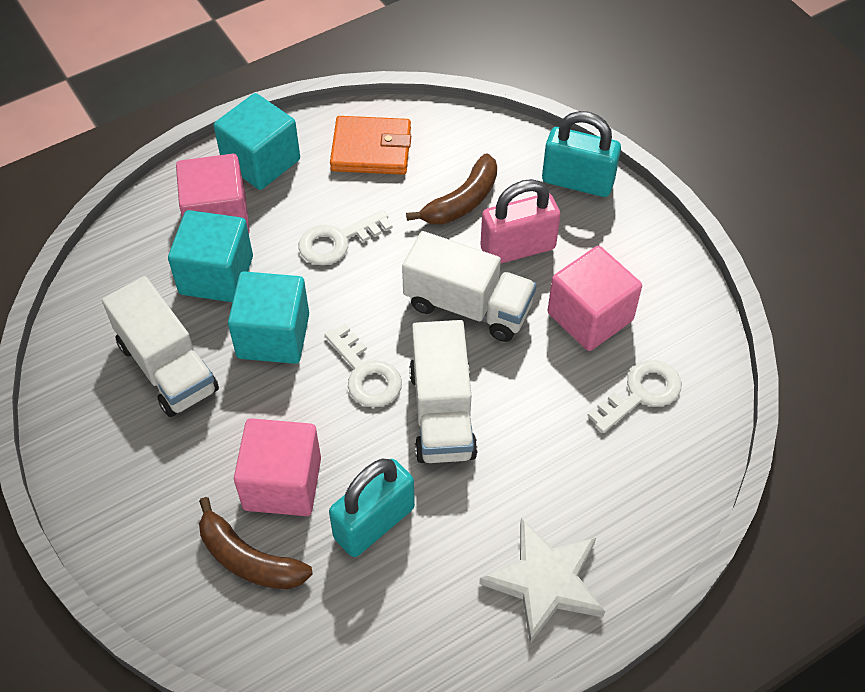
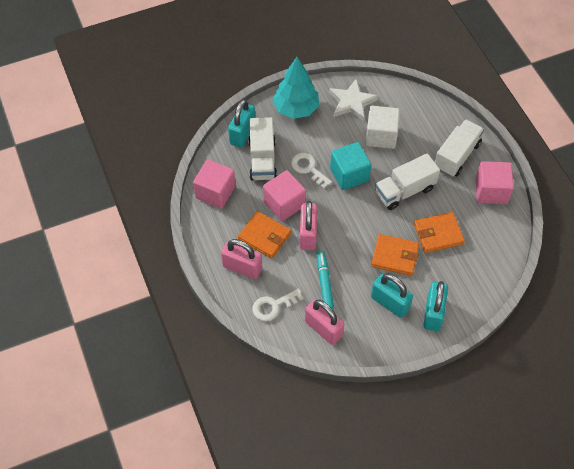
brown banana: 2 -> 0
orange wallet: 1 -> 3
pink padlock: 1 -> 3
turquoise cube: 3 -> 1
turquoise marker: 0 -> 1
turquoise padlock: 2 -> 3
turquoise tree: 0 -> 1
white cube: 0 -> 1
white key: 3 -> 2

